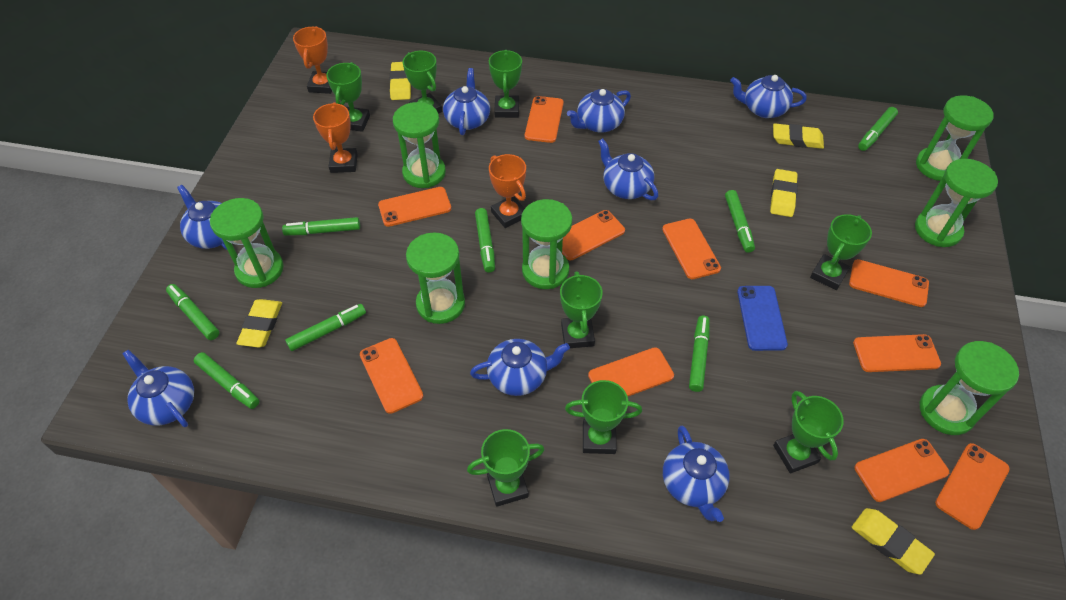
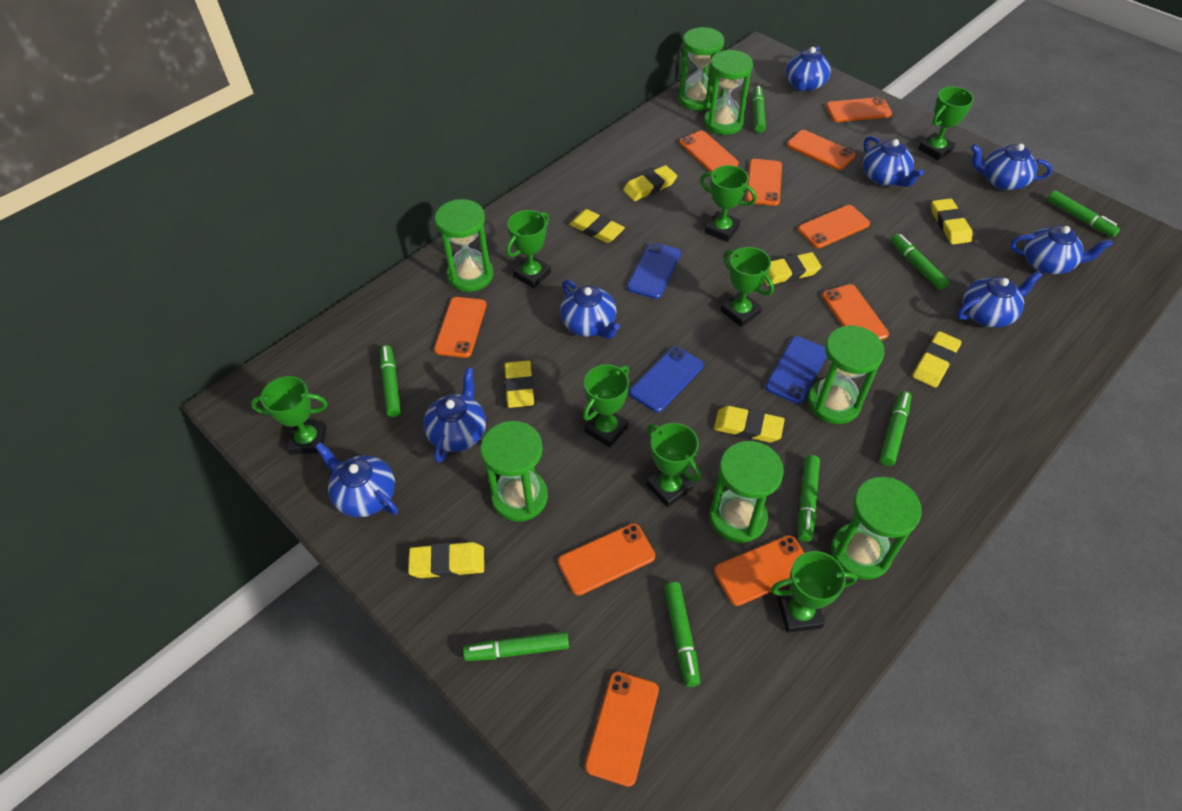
blue phone: 1 -> 3
orange trophy: 3 -> 0
yellow eraser: 5 -> 8

